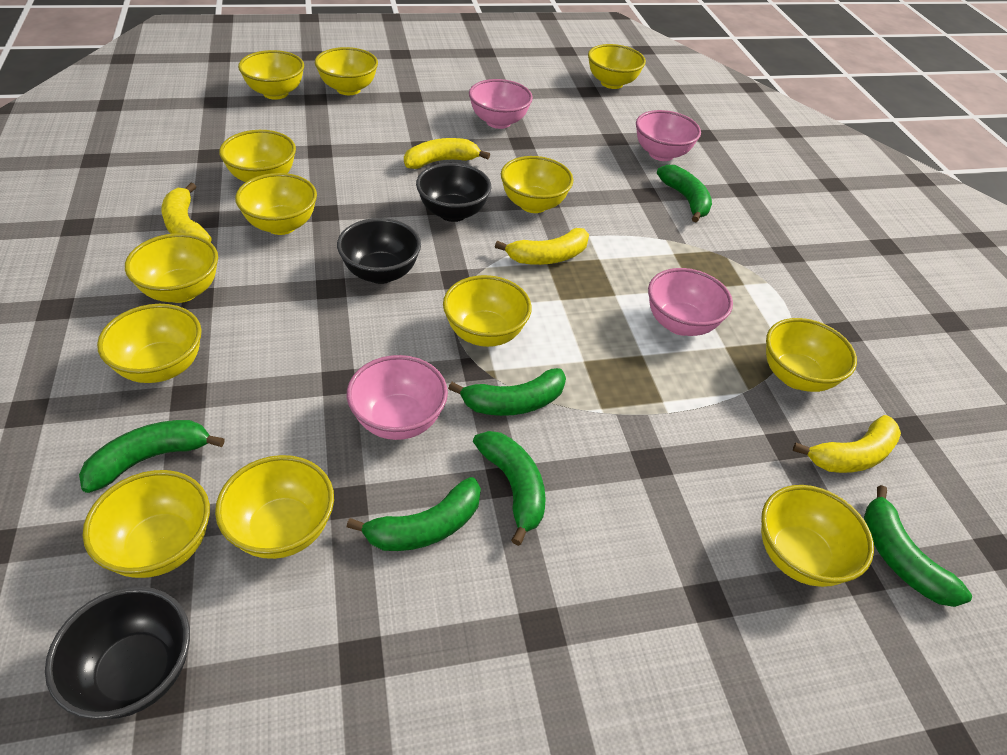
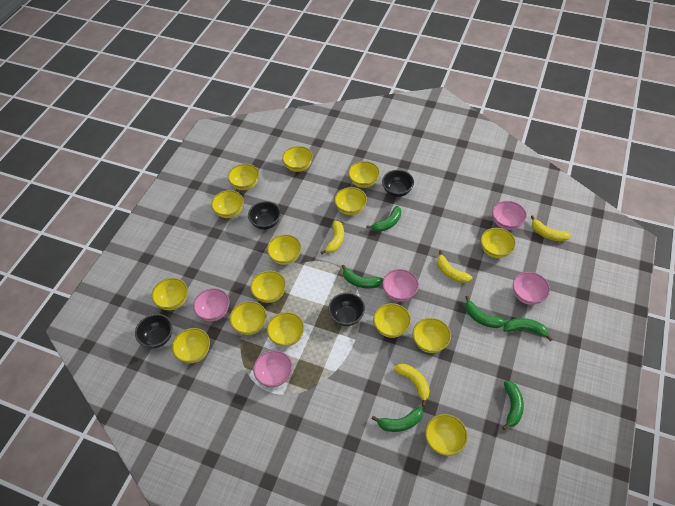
black bowl: 3 -> 4
pink bowl: 4 -> 5
yellow bowl: 13 -> 15

